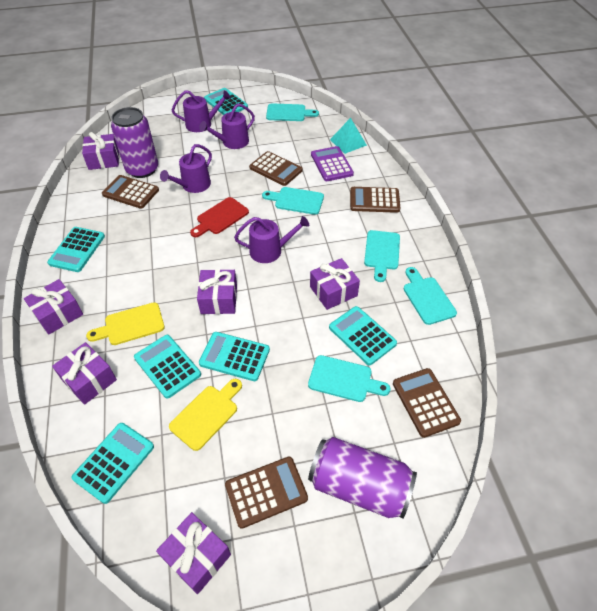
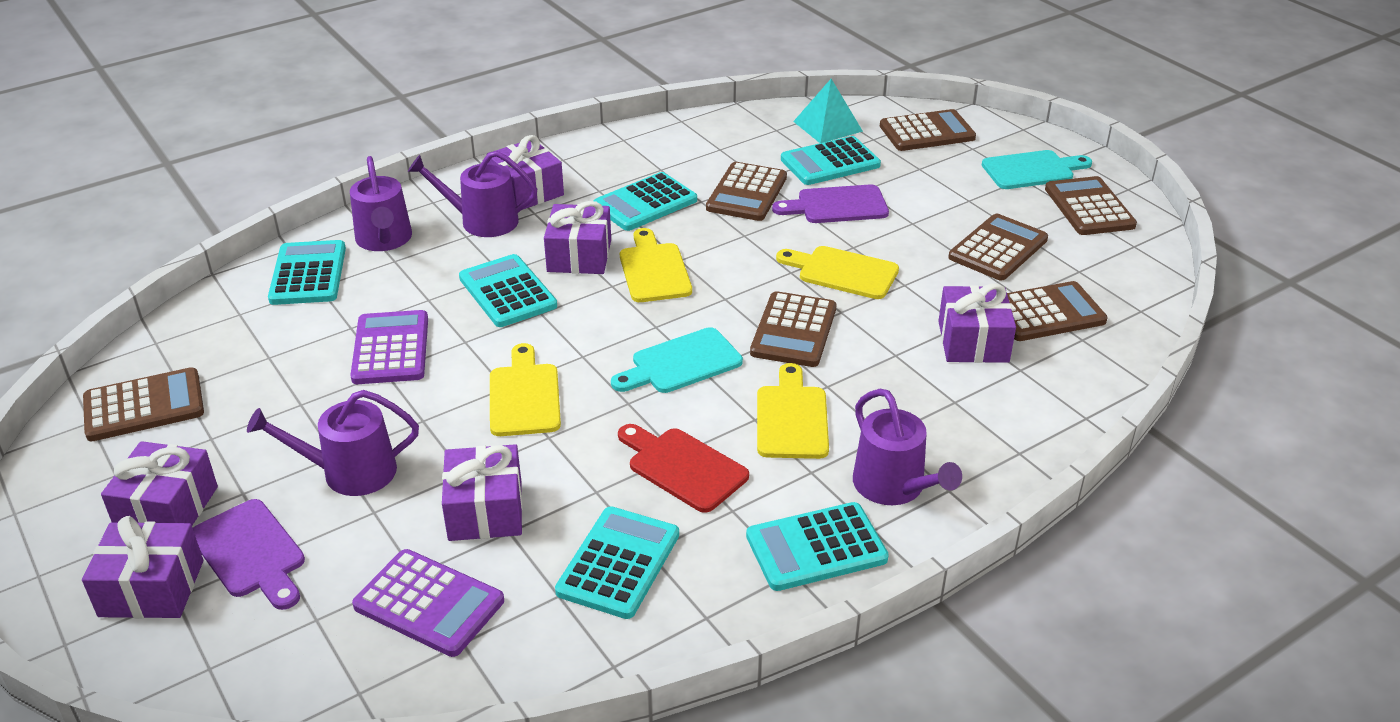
brown calculator: 5 -> 7
purple calculator: 1 -> 2
purple can: 2 -> 0
purple cutting board: 0 -> 2
turquoise cutting board: 5 -> 2
yellow cutting board: 2 -> 4

